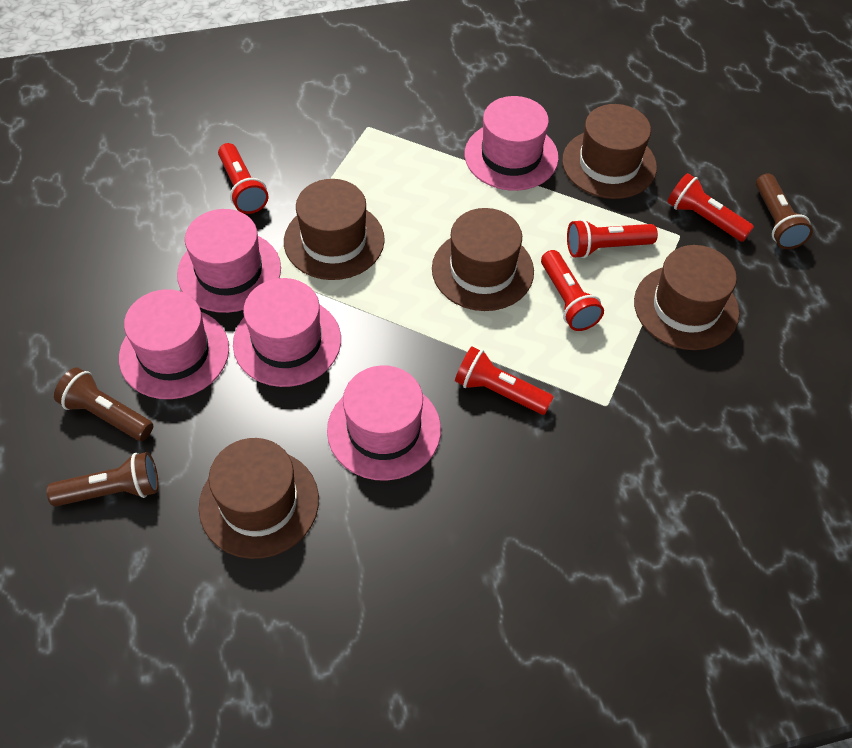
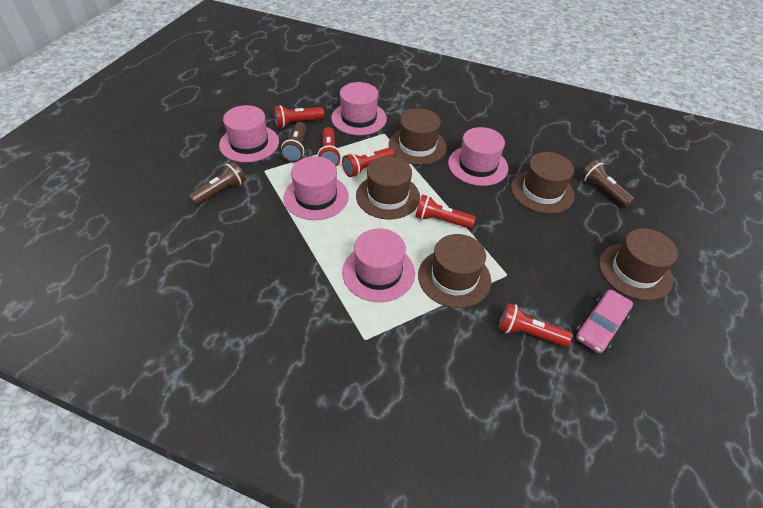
pink car: 0 -> 1

